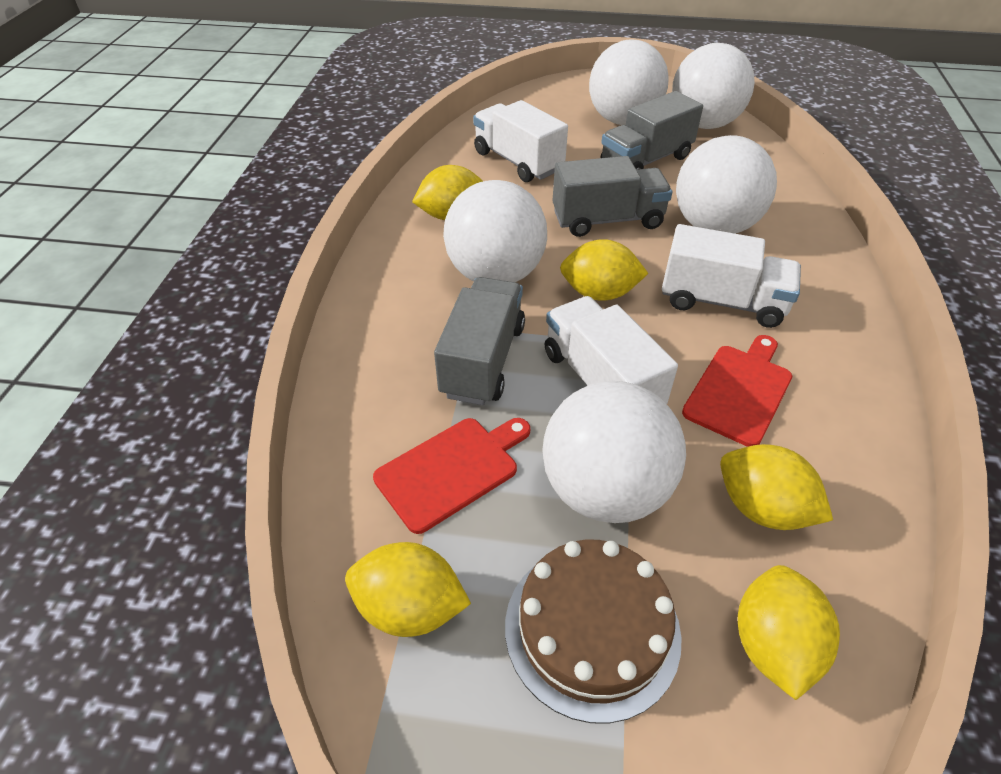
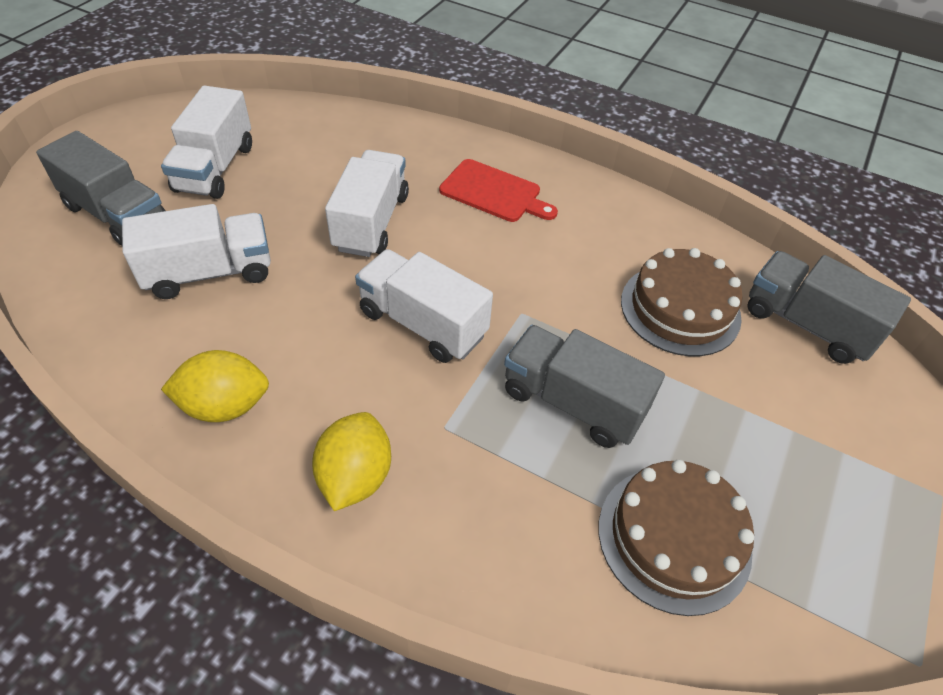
brown cake: 1 -> 2
red cutting board: 2 -> 1
white ball: 5 -> 0
white truck: 3 -> 4
yellow lemon: 5 -> 2

